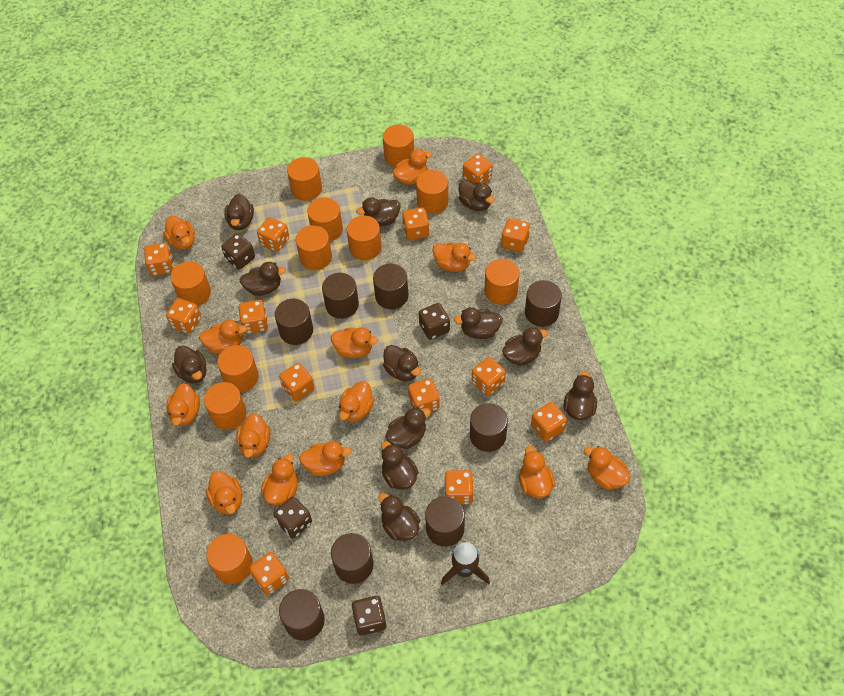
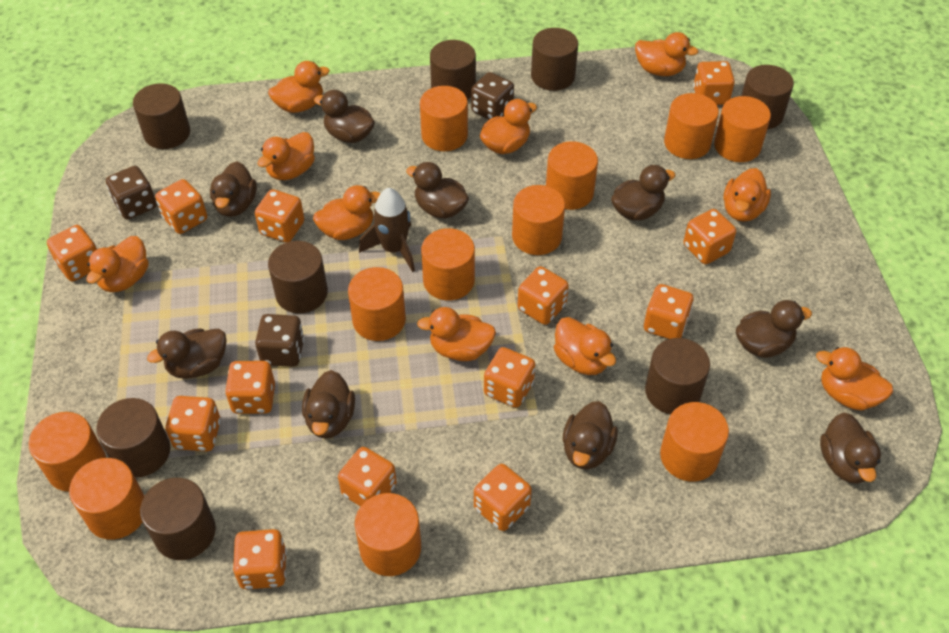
brown dice: 4 -> 3
brown duck: 12 -> 9
orange duck: 13 -> 10

